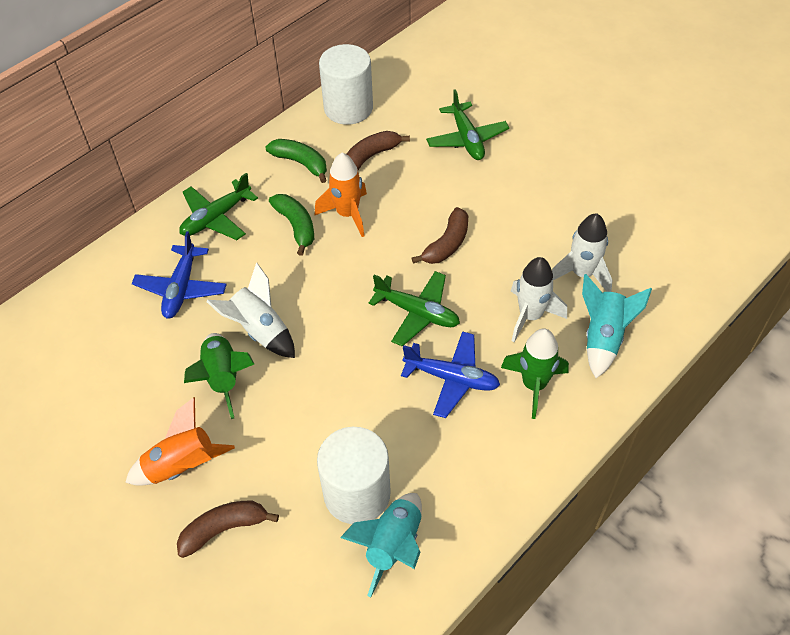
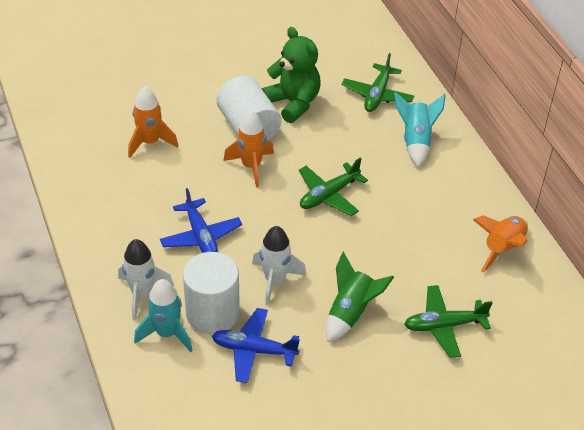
brown banana: 3 -> 0
green banana: 2 -> 0
green rocket: 2 -> 1
green teddy bear: 0 -> 1
orange rocket: 2 -> 3
white rocket: 3 -> 2

